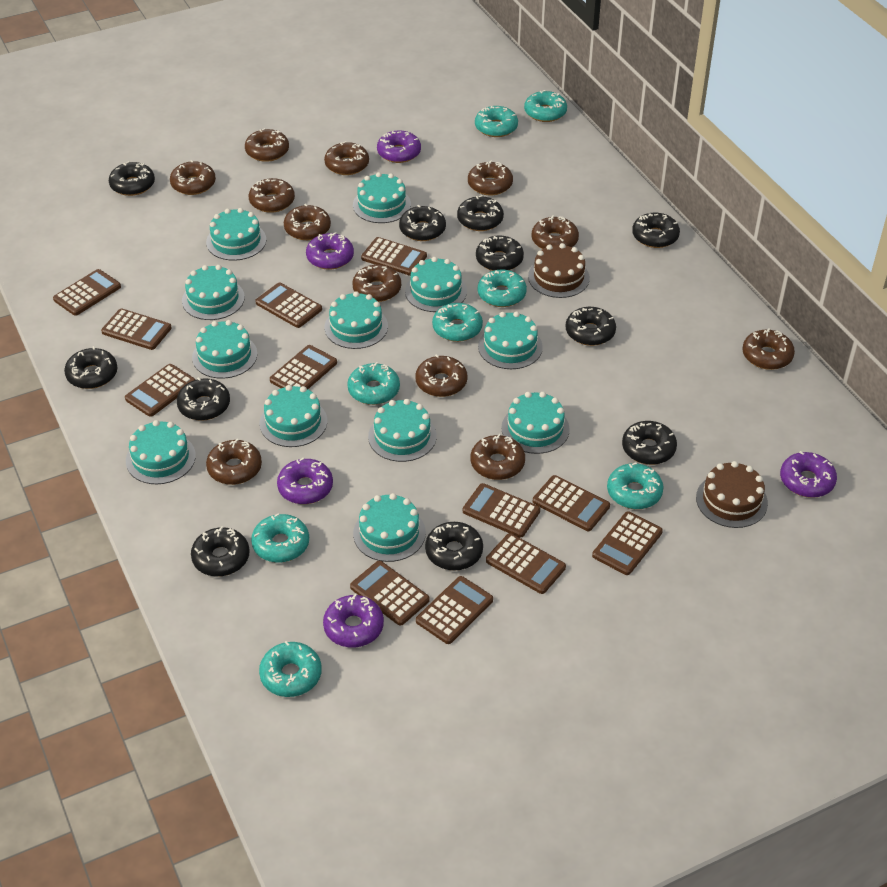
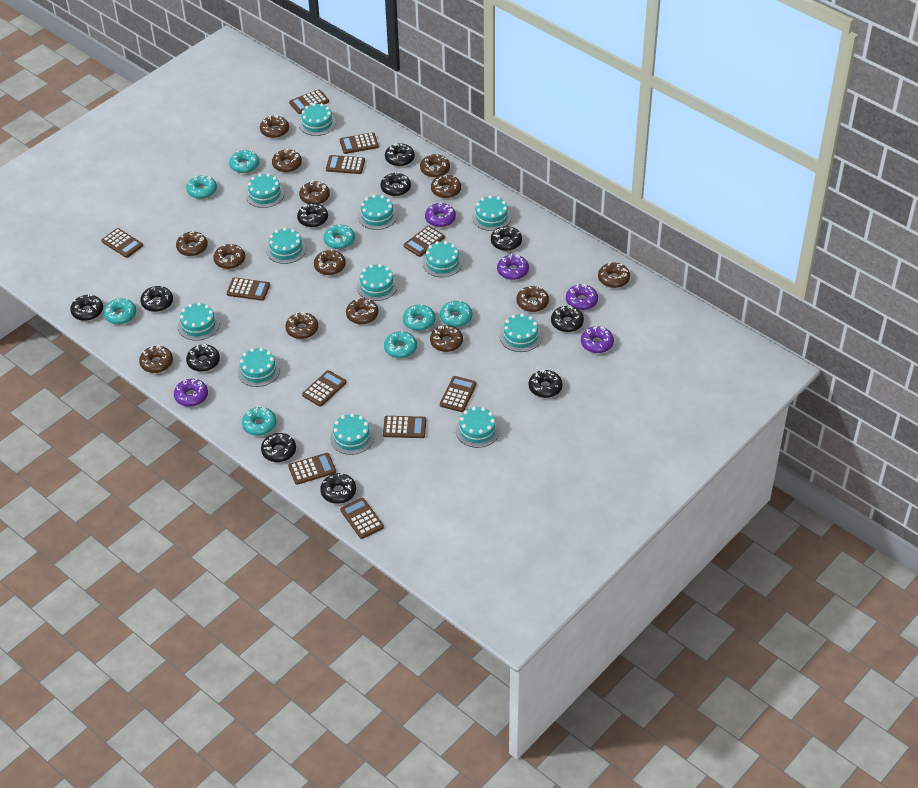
brown cake: 2 -> 0
brown calculator: 12 -> 11
brown donut: 12 -> 14

